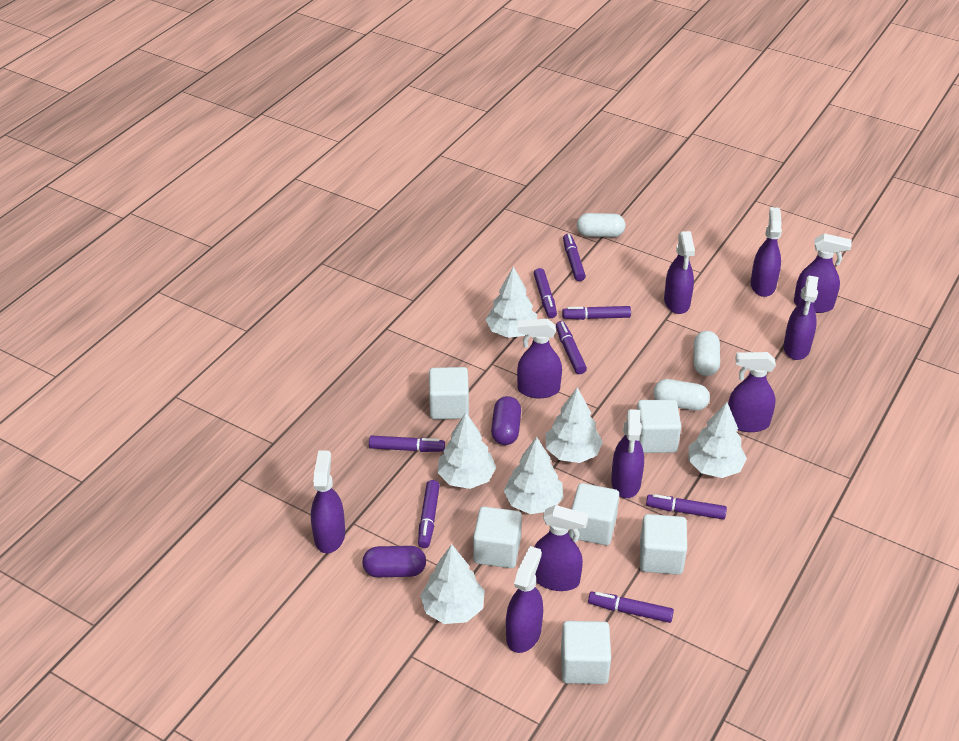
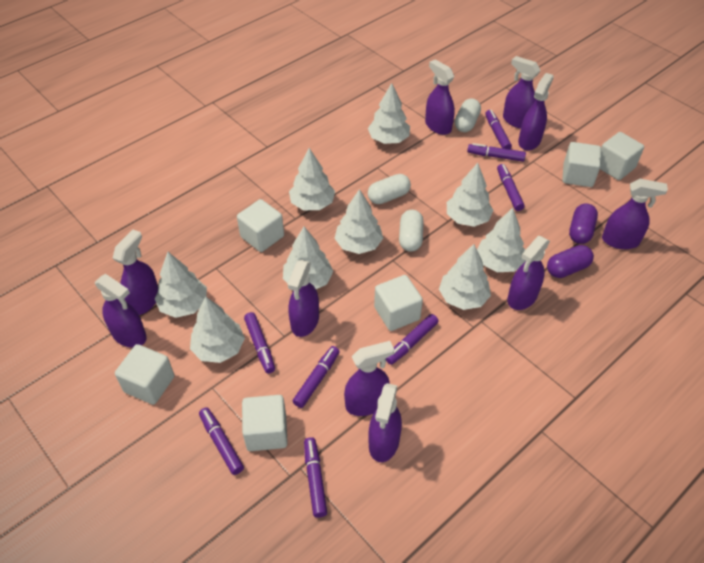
white tree: 6 -> 9

